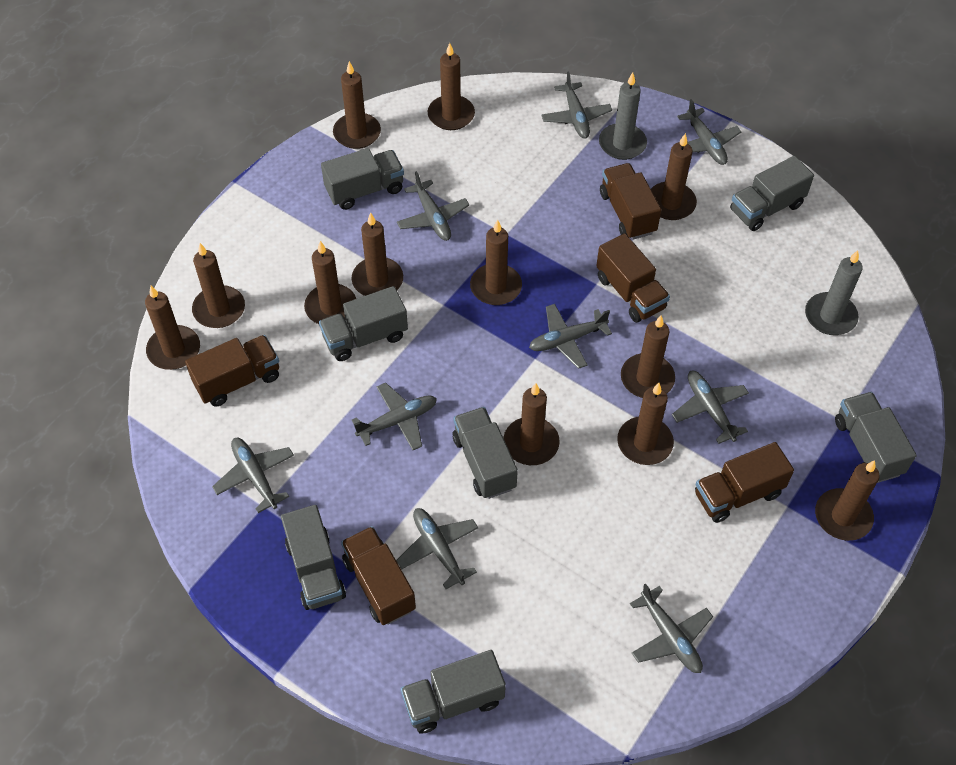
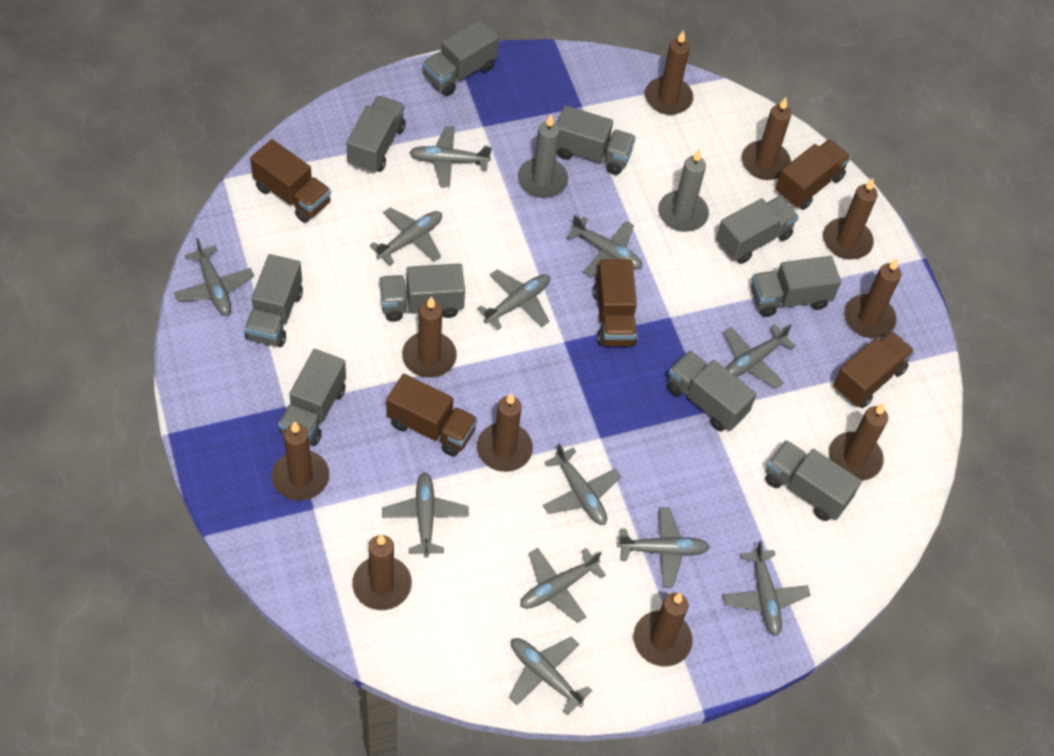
brown candle: 12 -> 10
grey plane: 9 -> 12
grey truck: 7 -> 10

